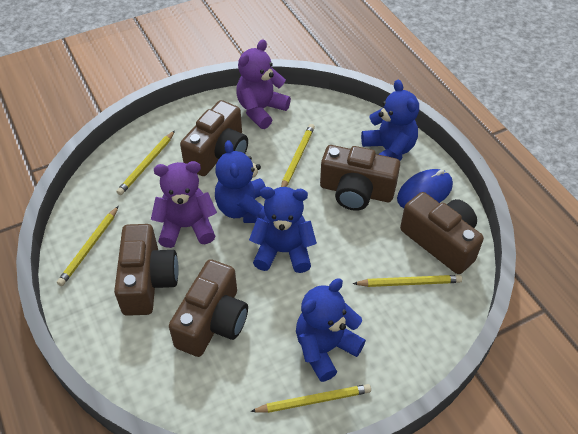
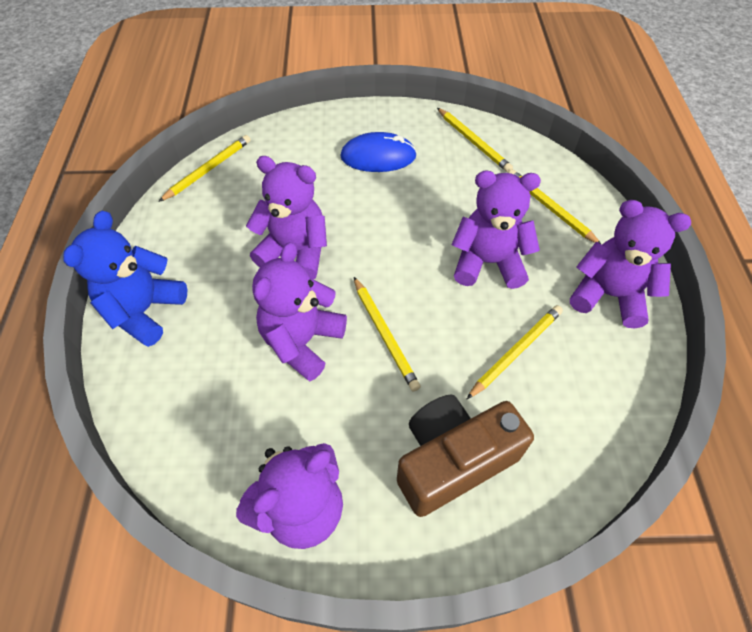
blue teddy bear: 4 -> 1
brown camera: 5 -> 1
purple teddy bear: 2 -> 5

